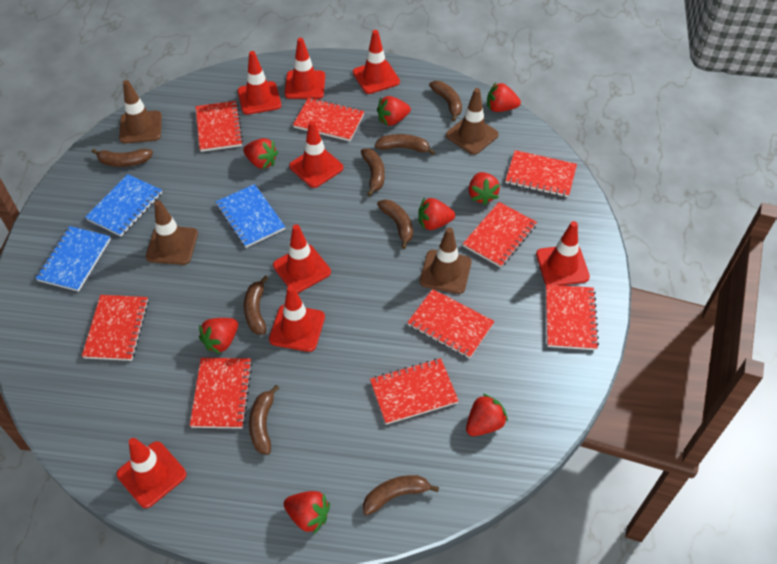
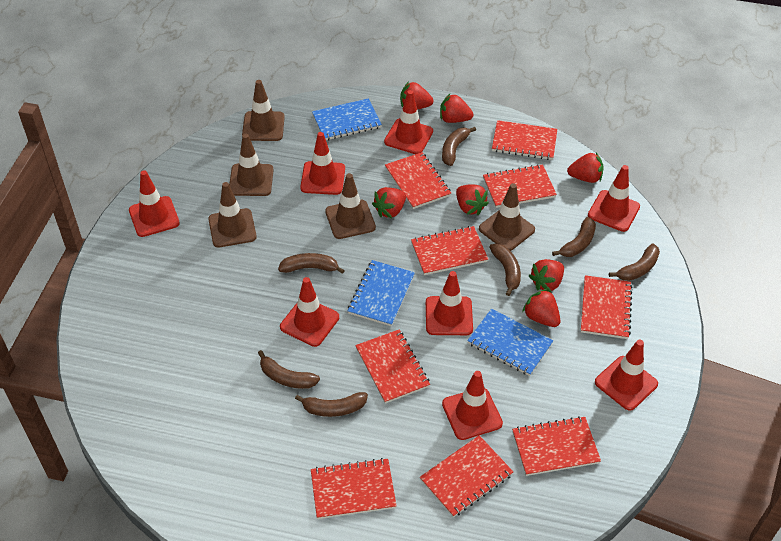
brown banana: 8 -> 7
brown traffic cone: 4 -> 5
red strawberry: 8 -> 7

